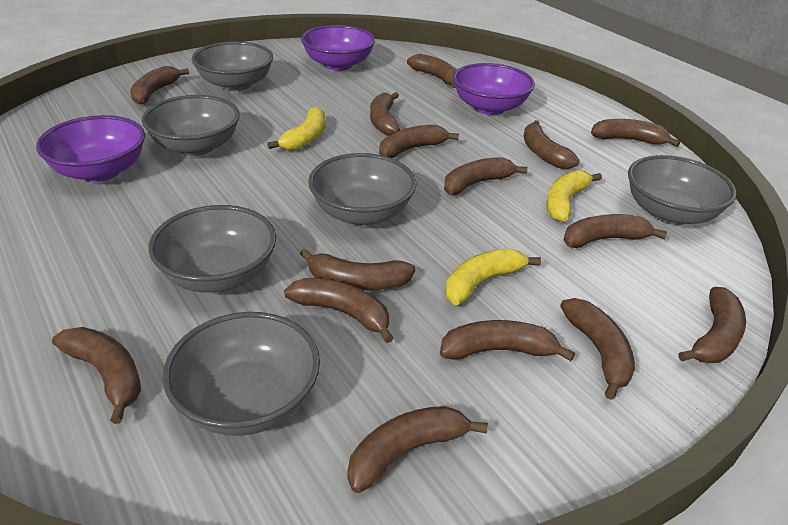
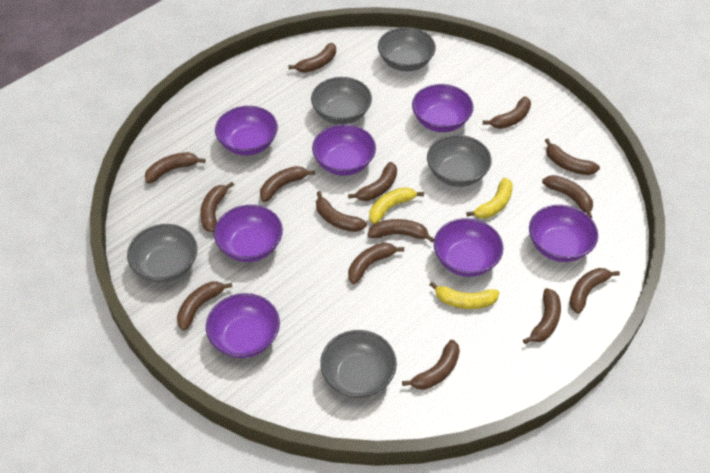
grey bowl: 6 -> 5
purple bowl: 3 -> 7

